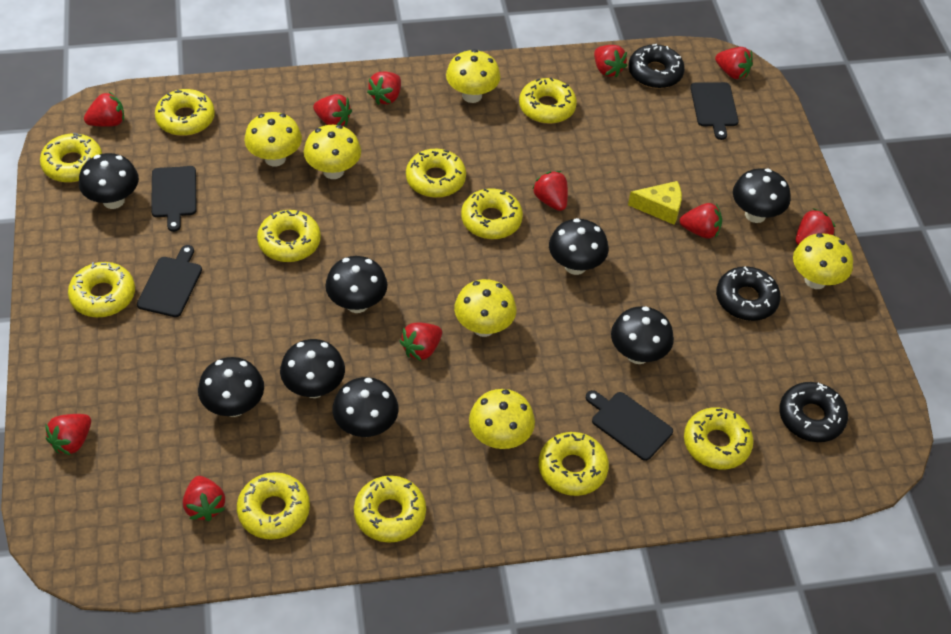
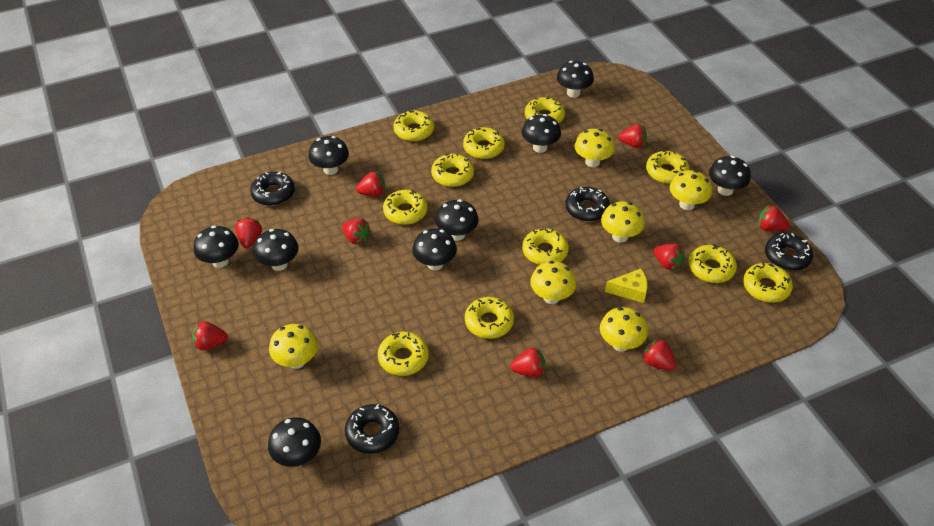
black cutting board: 4 -> 0
black donut: 3 -> 4
black mushroom: 8 -> 9
red strawberry: 11 -> 9

